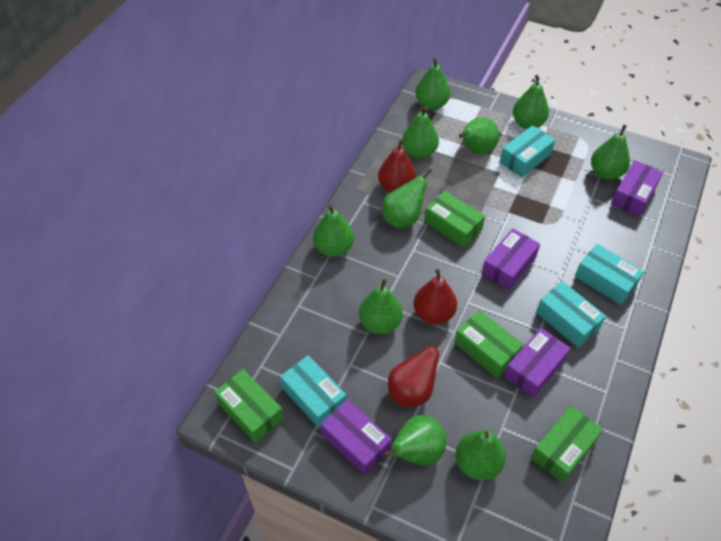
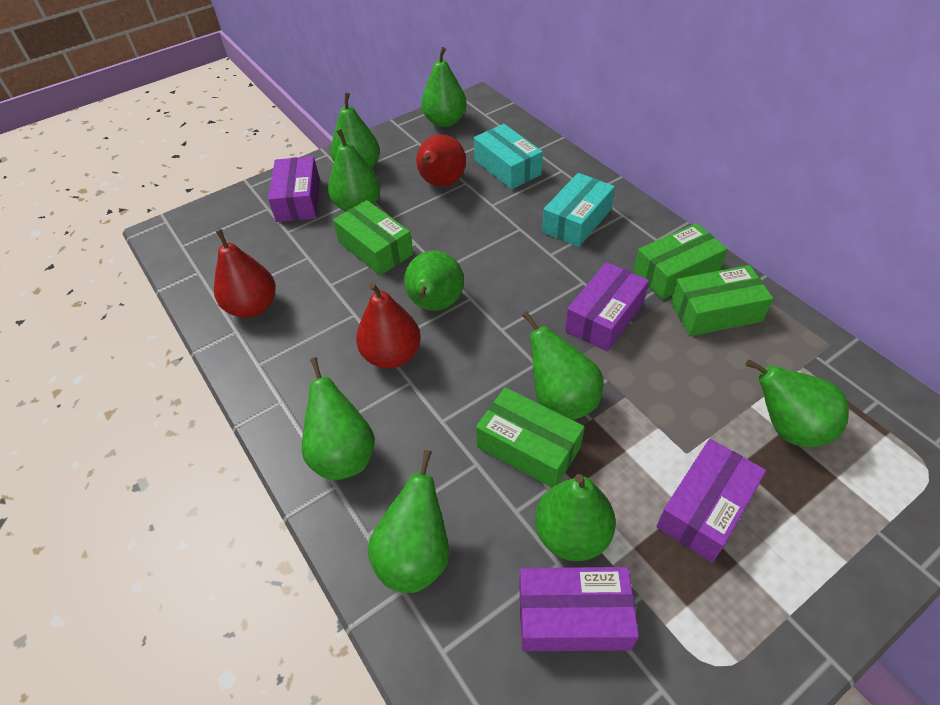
green pear: 10 -> 9
turquoise box: 4 -> 2

